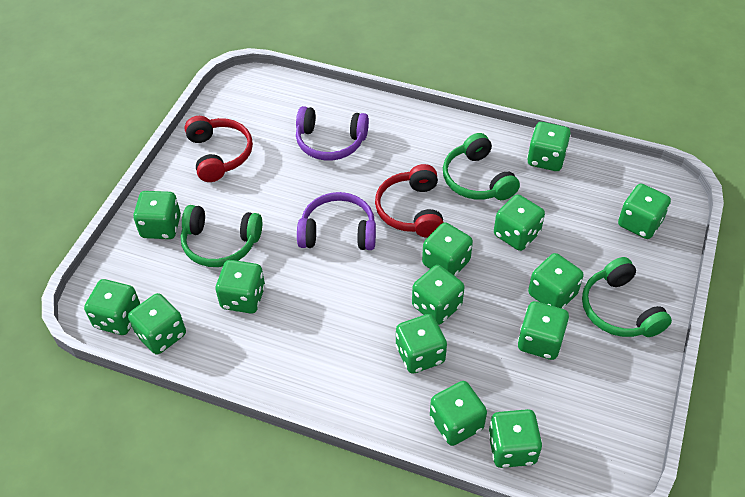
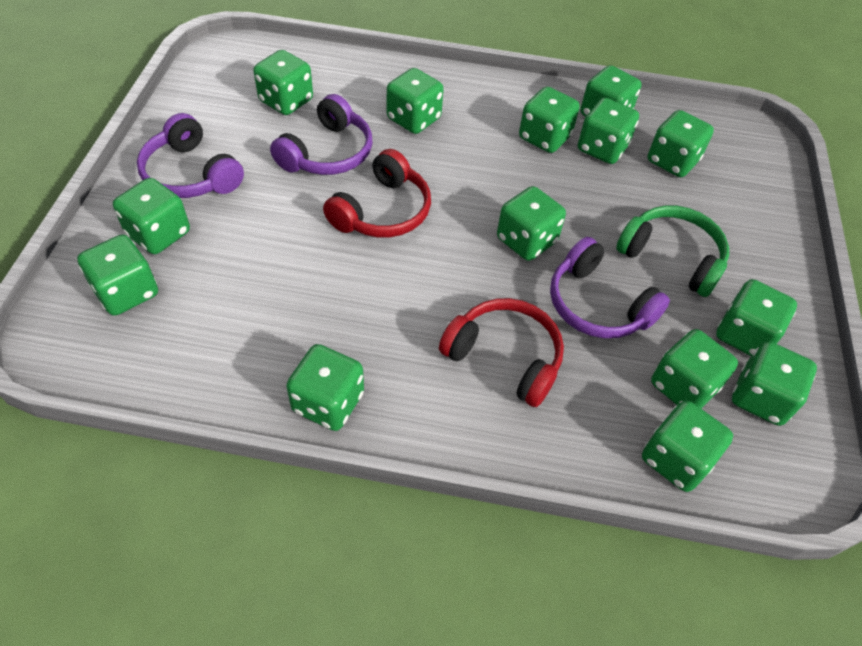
green headphones: 3 -> 1
purple headphones: 2 -> 3

